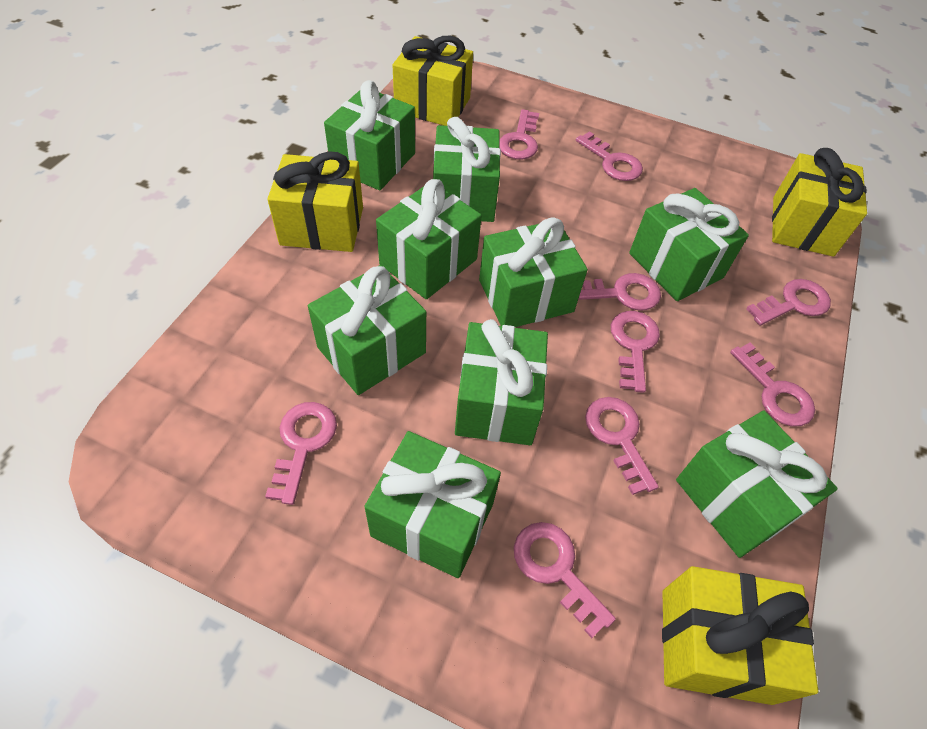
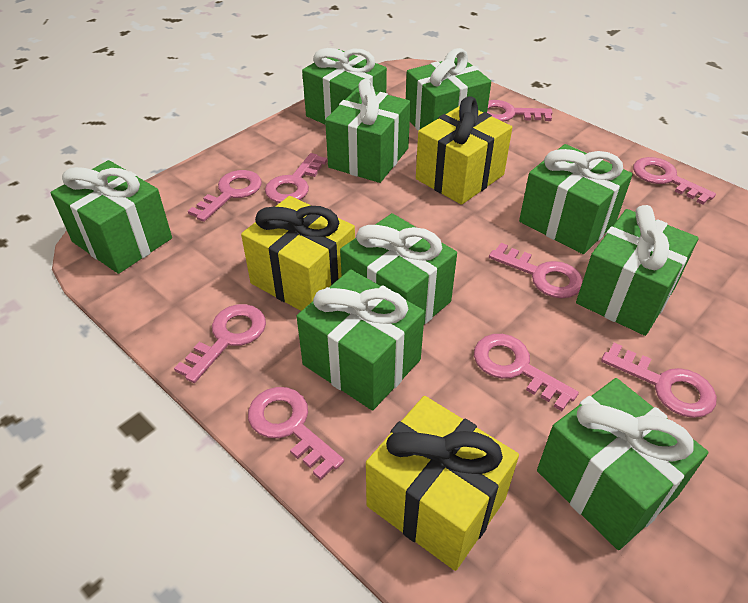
yellow gift: 4 -> 3

